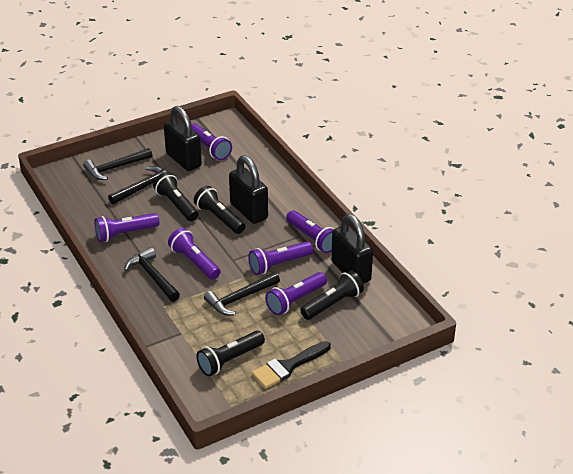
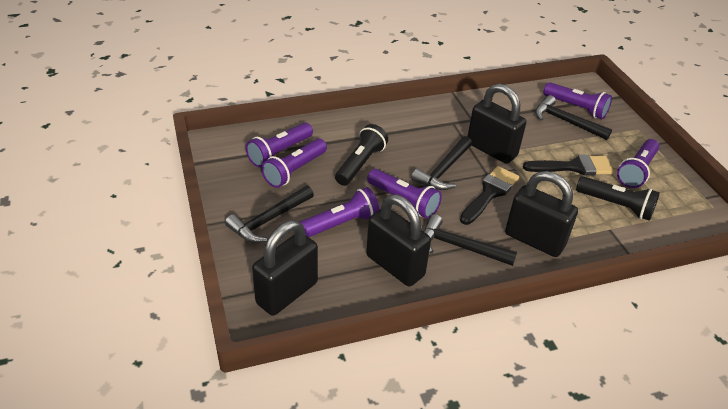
black brush: 1 -> 2
black flashlight: 4 -> 2
black padlock: 3 -> 4

